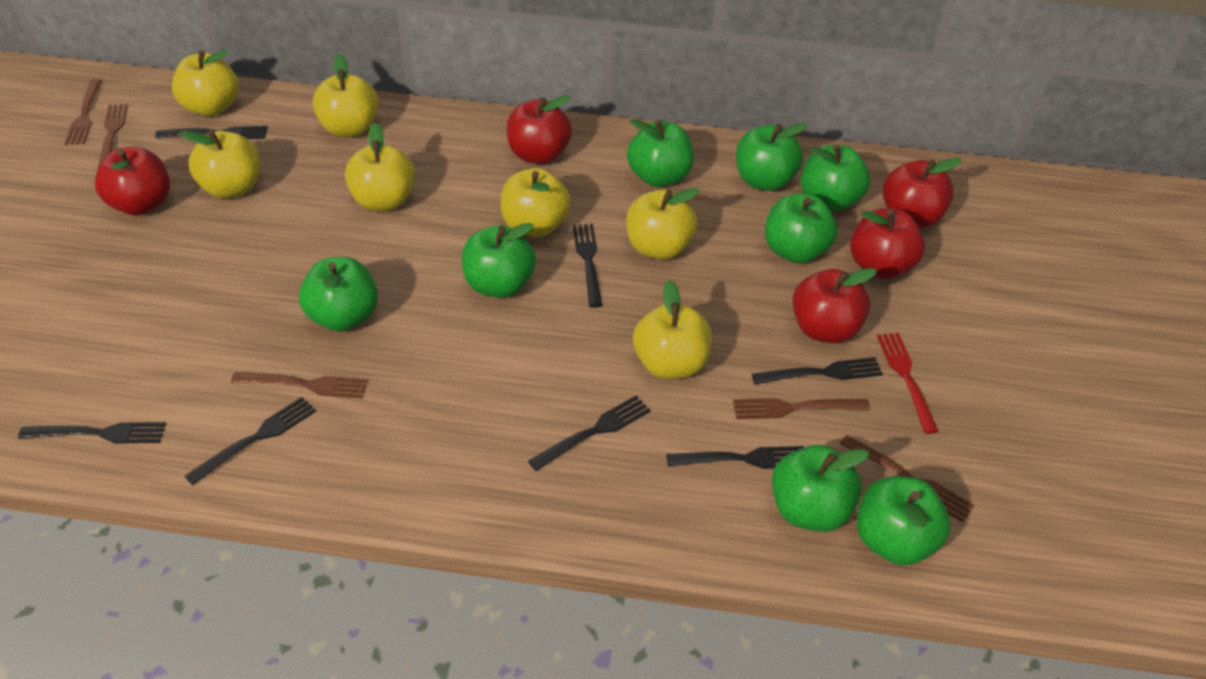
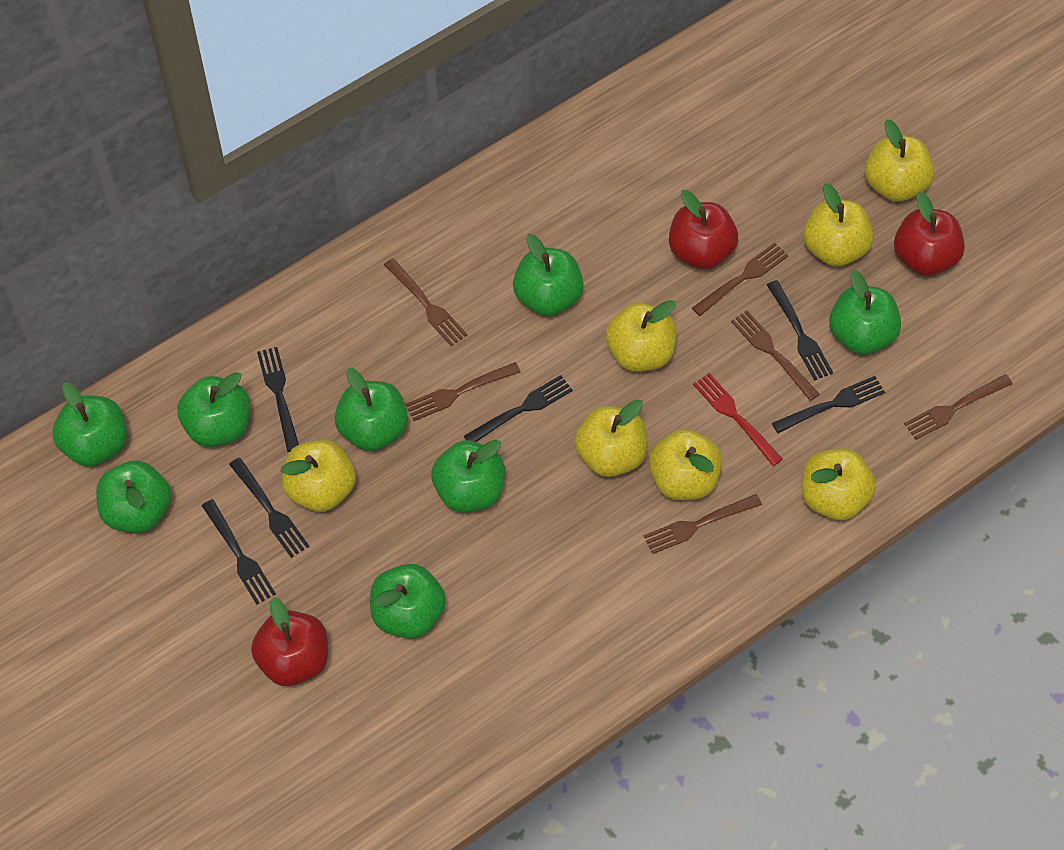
black fork: 7 -> 6
brown fork: 5 -> 6
red apple: 5 -> 3

